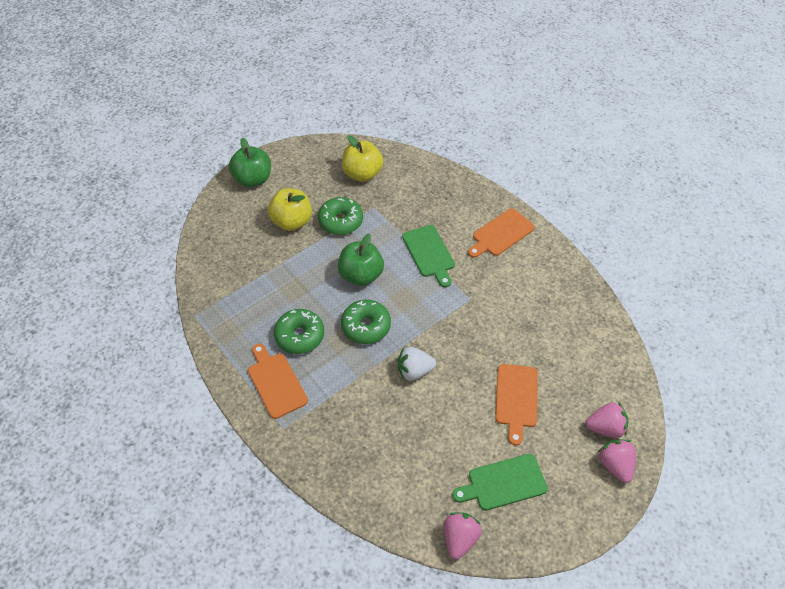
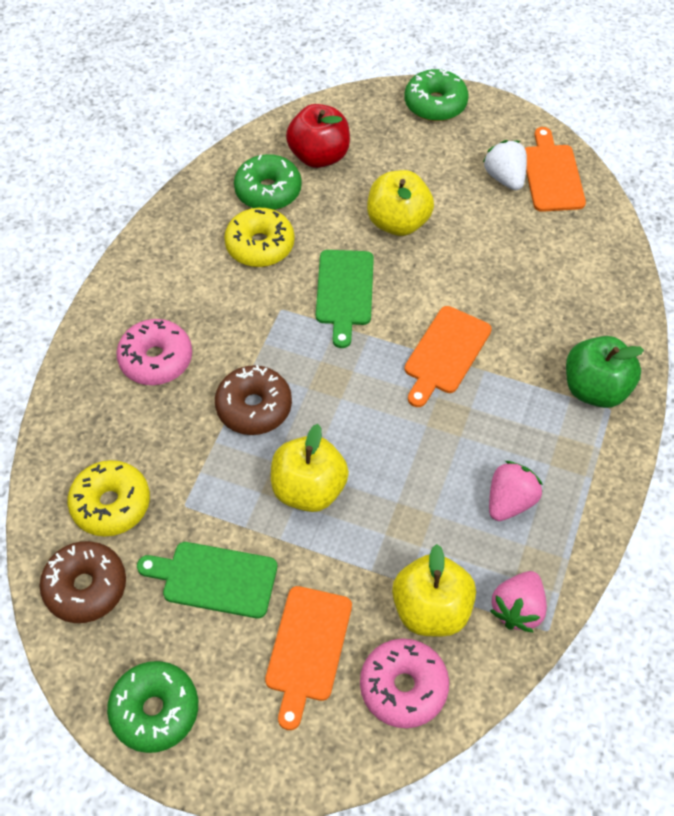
brown donut: 0 -> 2
green apple: 2 -> 1
pink donut: 0 -> 2
pink strawberry: 3 -> 2
red apple: 0 -> 1
yellow apple: 2 -> 3
yellow donut: 0 -> 2

